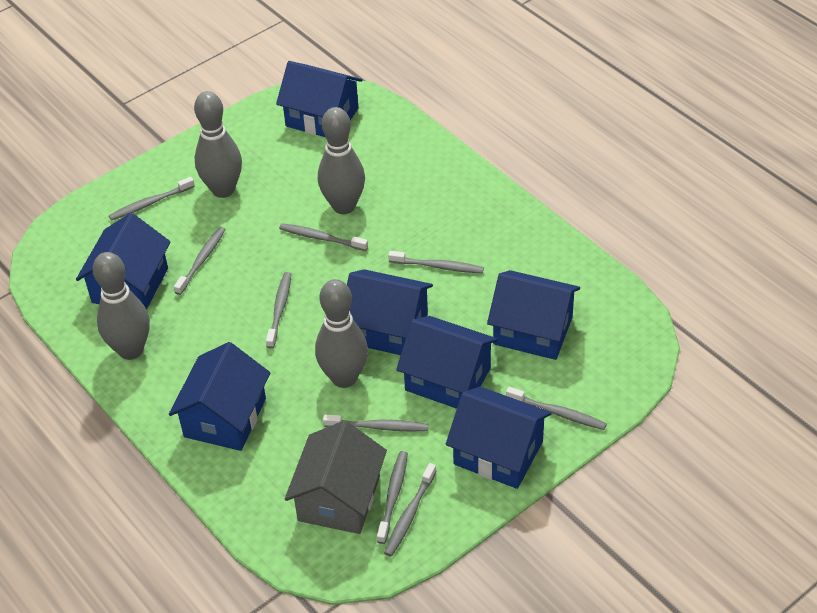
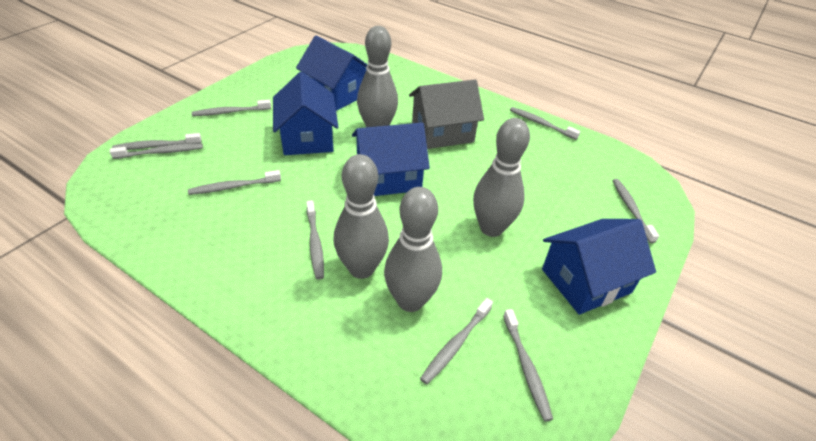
blue house: 7 -> 4

